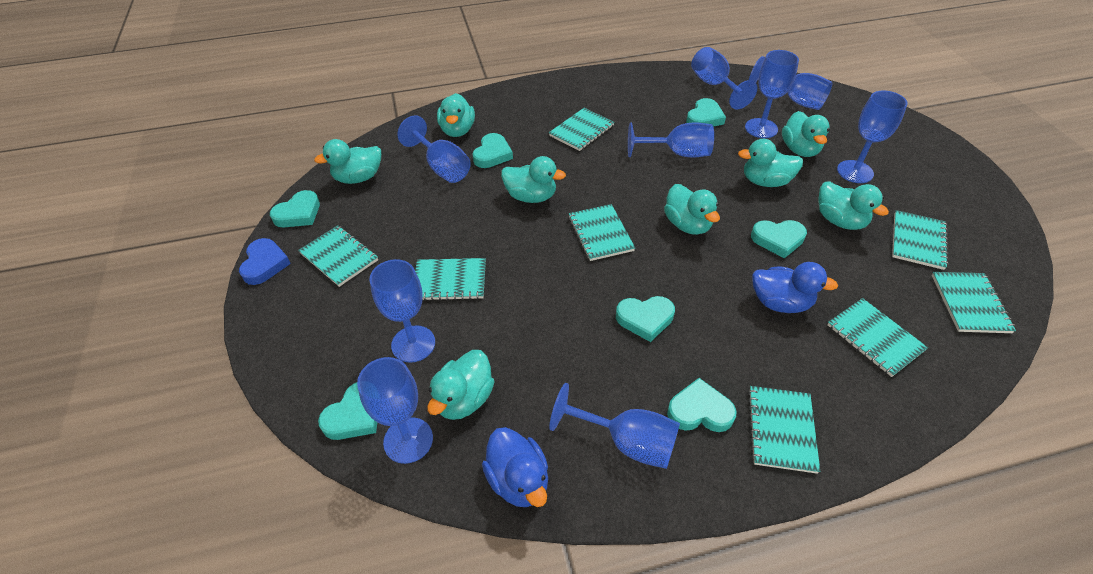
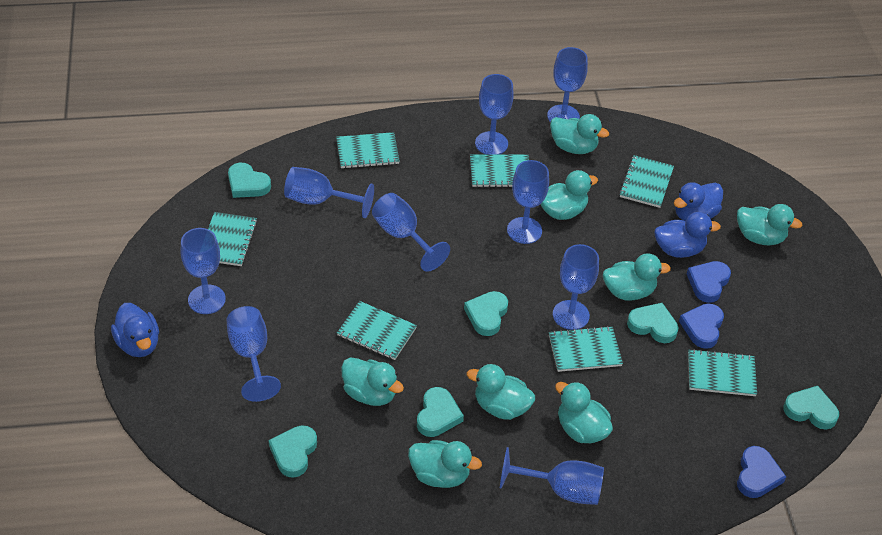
blue duck: 2 -> 3
blue heart: 1 -> 3
turquoise heart: 7 -> 6
turquoise notebook: 8 -> 7

